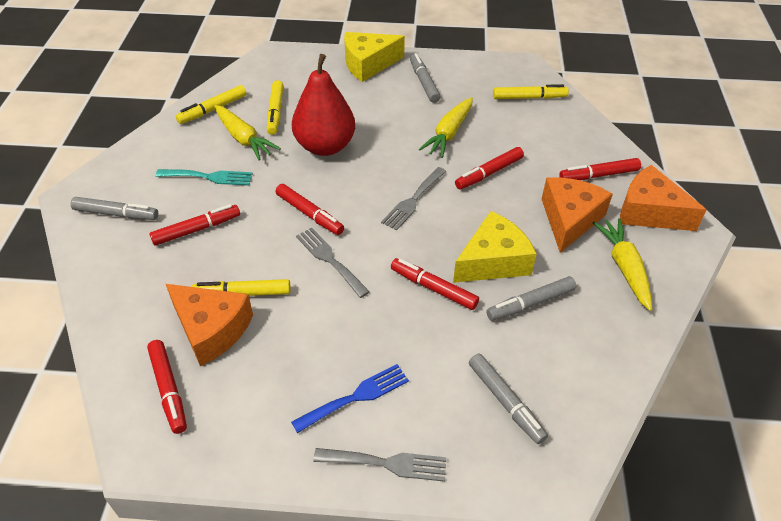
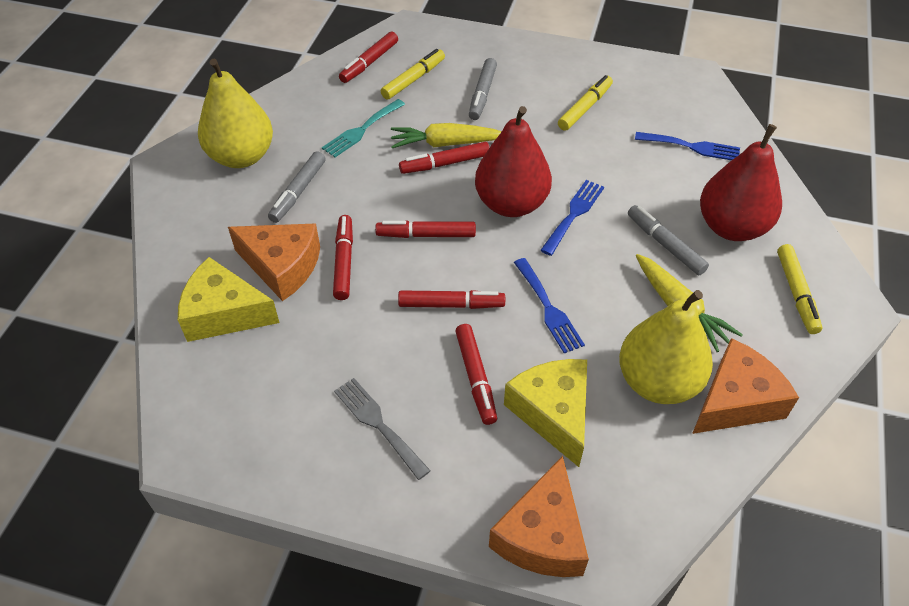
blue fork: 1 -> 3
grey fork: 3 -> 1
grey marker: 4 -> 3
red pear: 1 -> 2
yellow carrot: 3 -> 2
yellow marker: 4 -> 3
yellow pear: 0 -> 2

